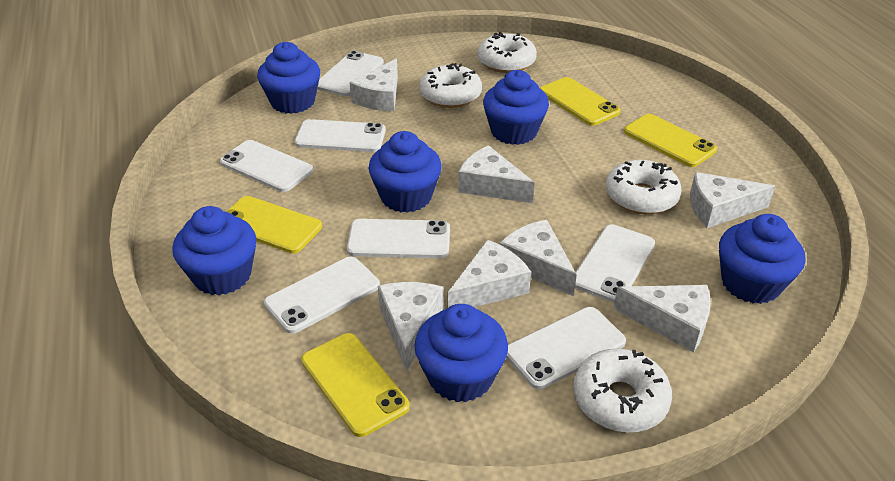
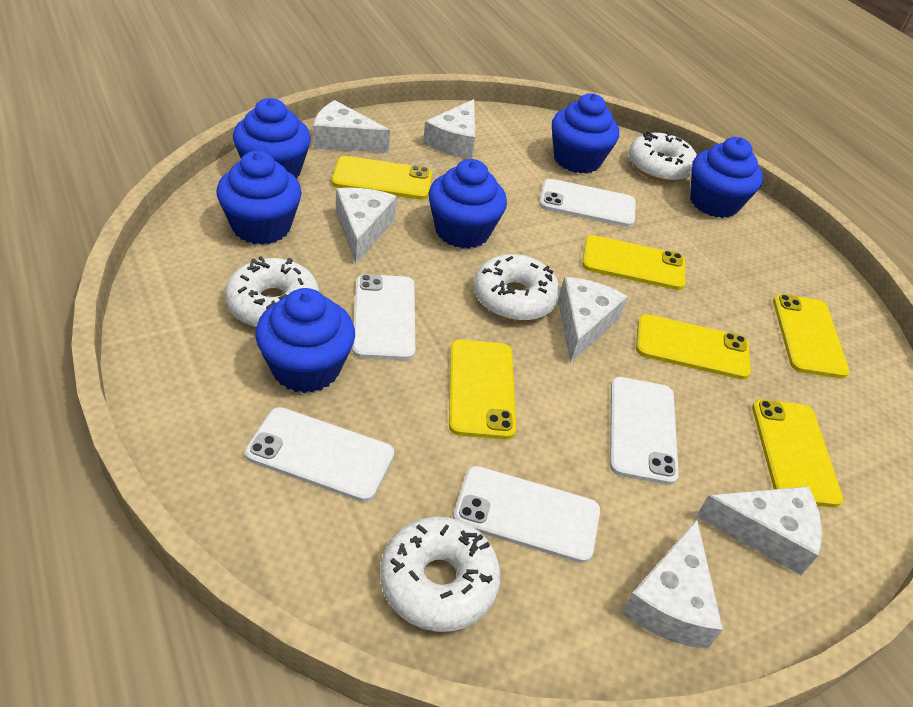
white cheese: 7 -> 6
white phone: 7 -> 5
yellow phone: 4 -> 6

